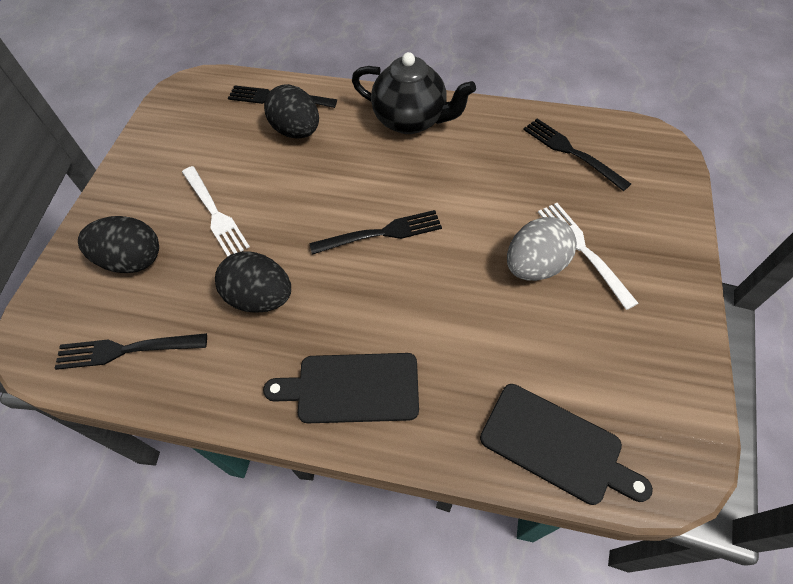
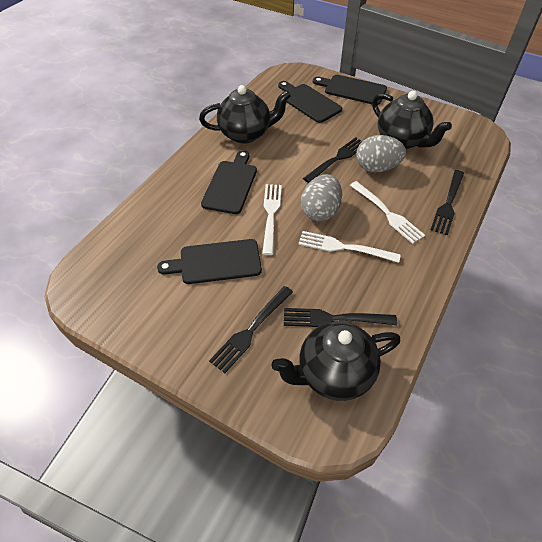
black cutting board: 2 -> 4
black egg: 3 -> 0
black teapot: 1 -> 3
grey egg: 1 -> 2
white fork: 2 -> 3

